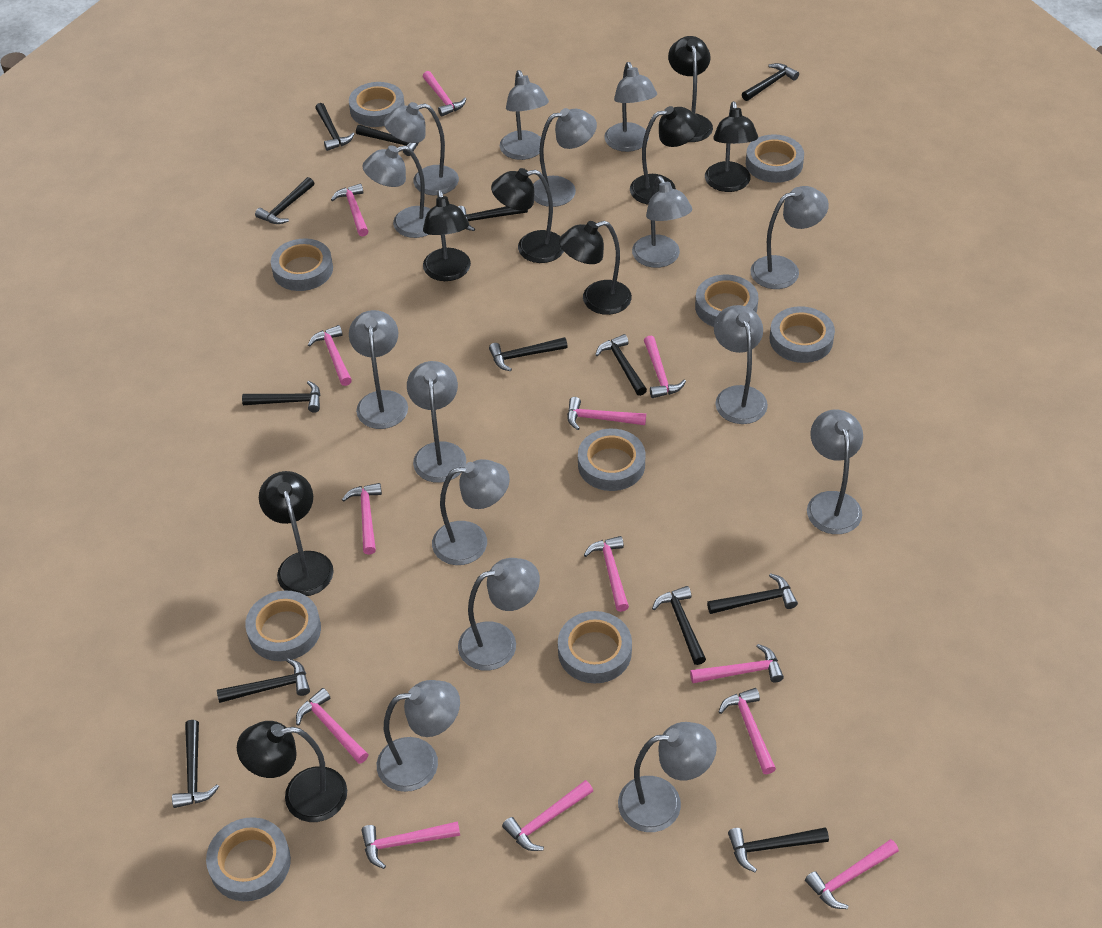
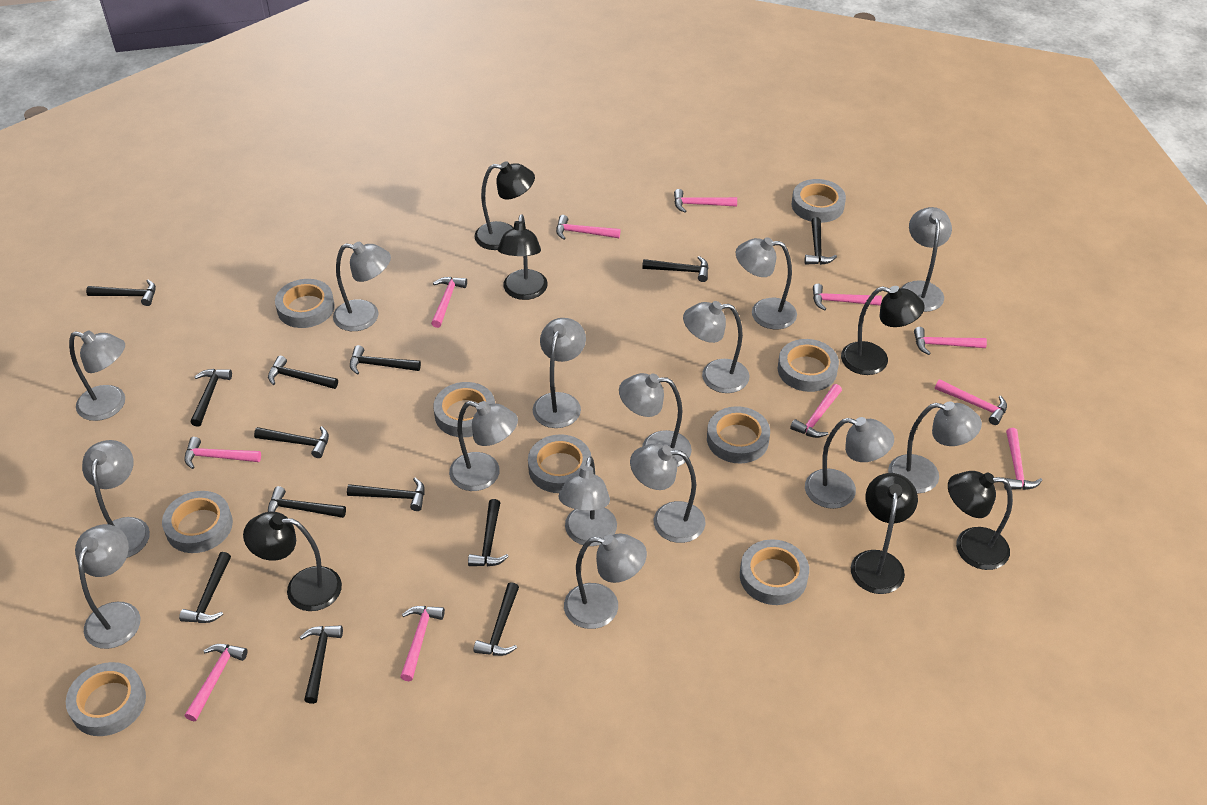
black lamp: 8 -> 6
pink hammer: 13 -> 11

